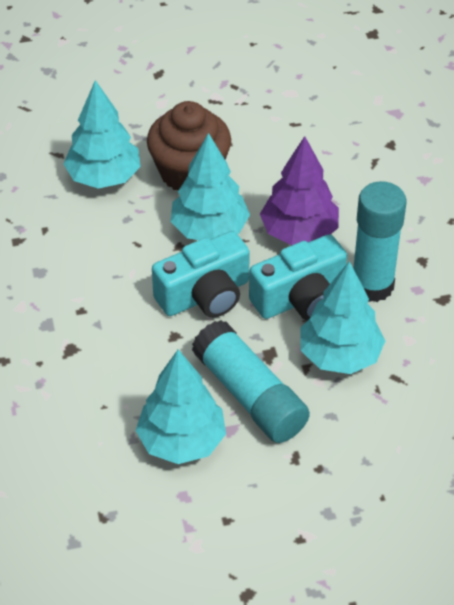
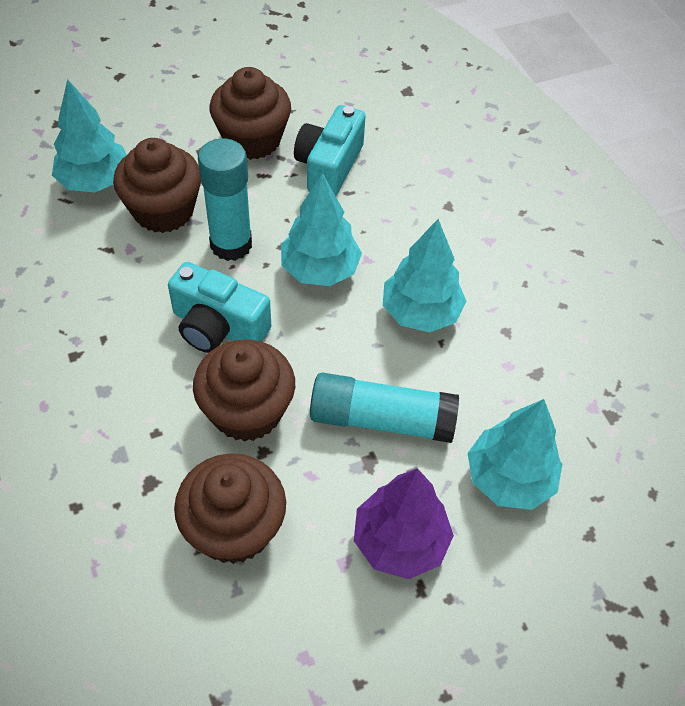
brown cupcake: 1 -> 4

